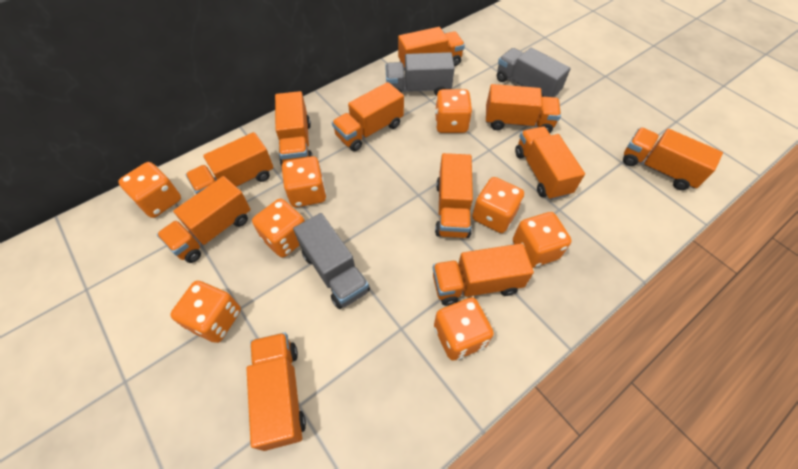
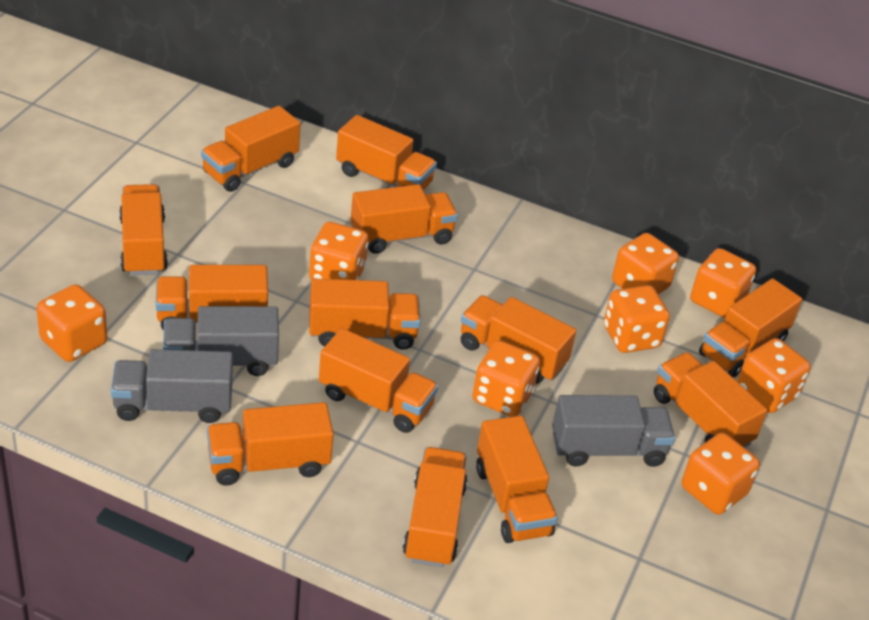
orange truck: 11 -> 13

